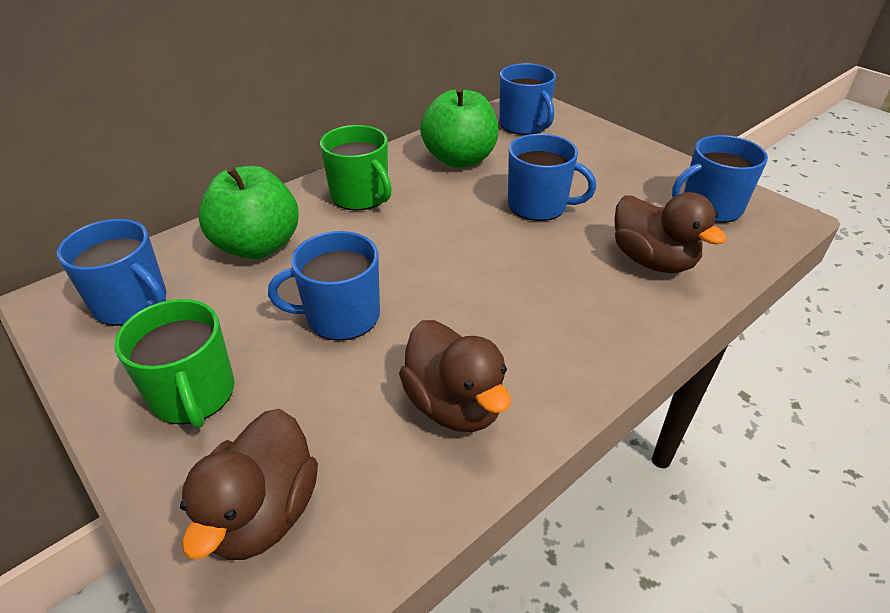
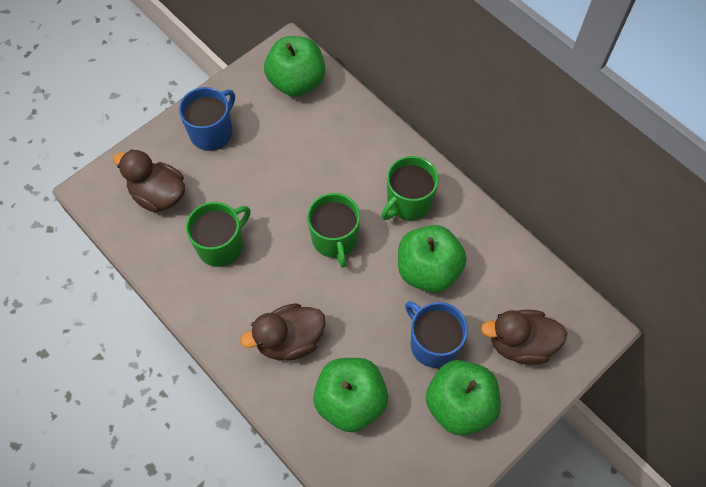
blue mug: 5 -> 2
green apple: 2 -> 4
green mug: 2 -> 3

